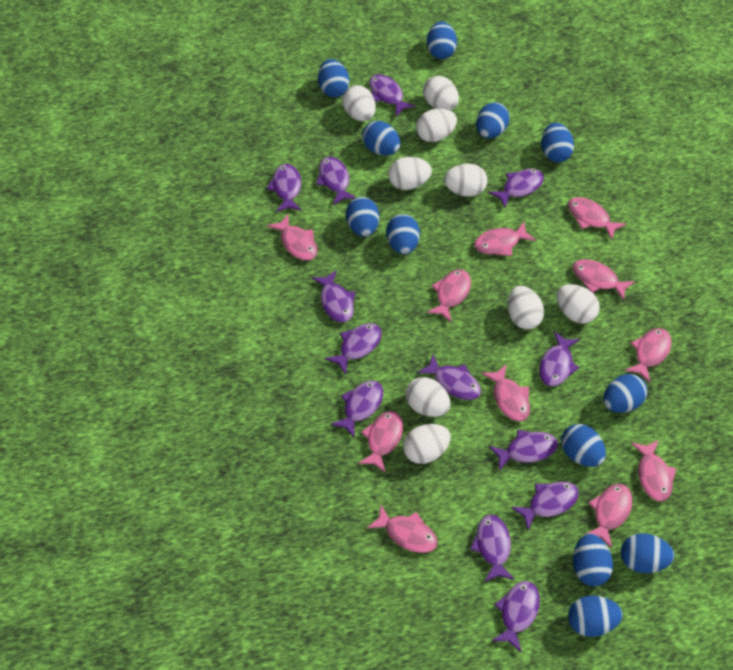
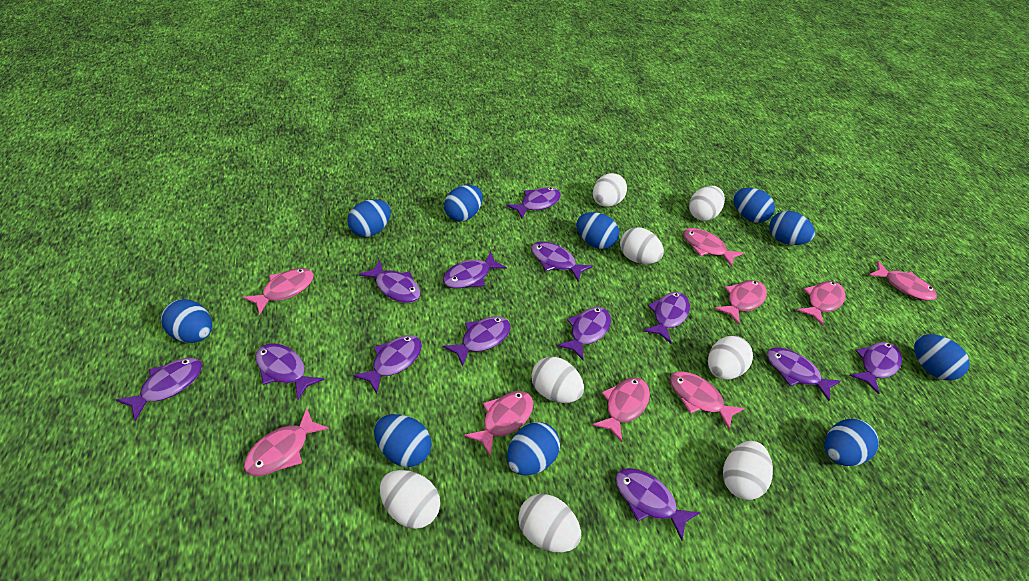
blue egg: 12 -> 10
pink fish: 11 -> 9
white egg: 9 -> 8

